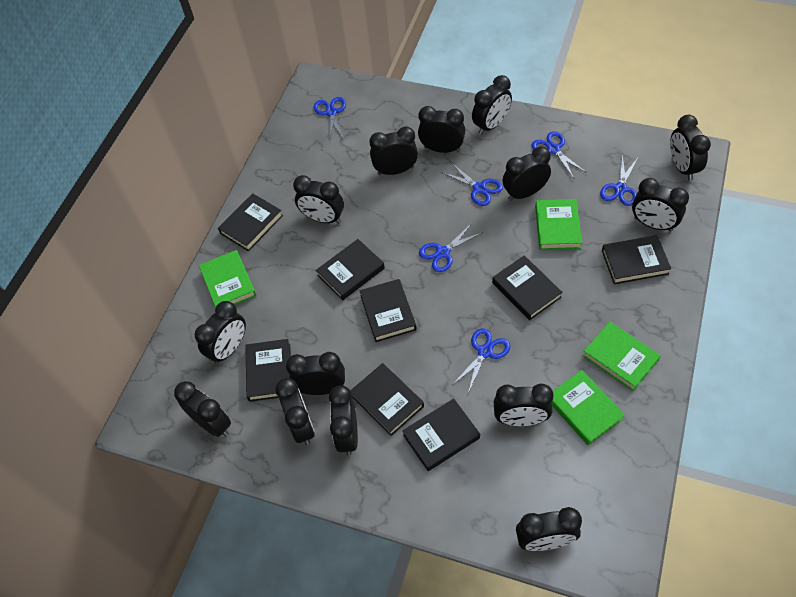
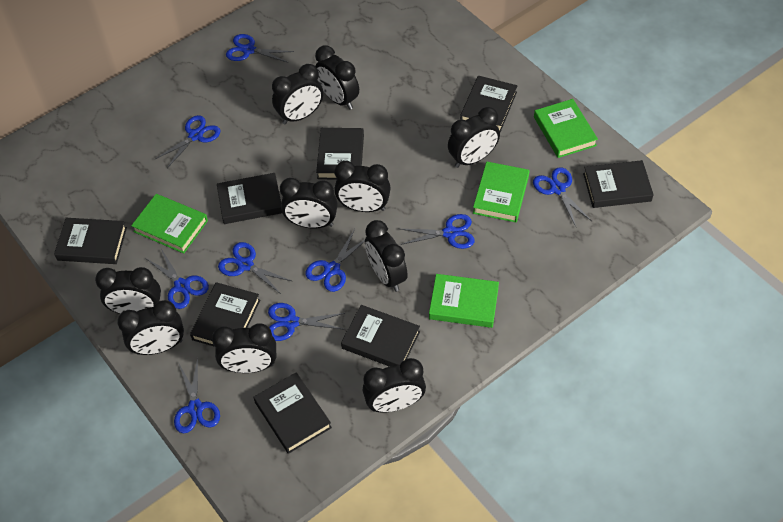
black clock: 14 -> 10
blue scissors: 6 -> 9

